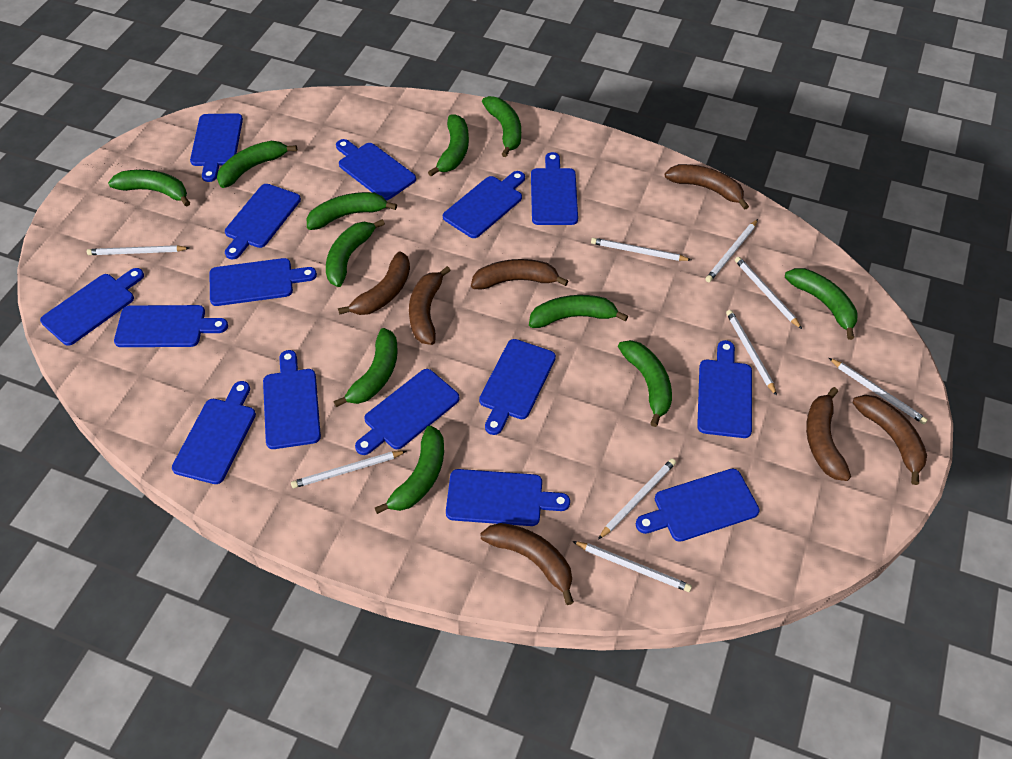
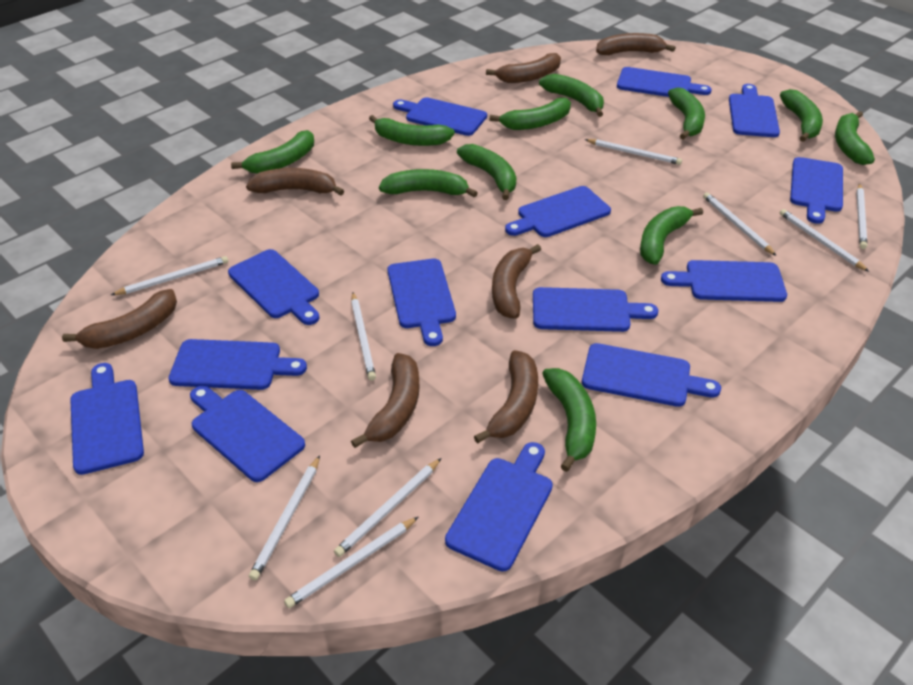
blue cutting board: 15 -> 14

